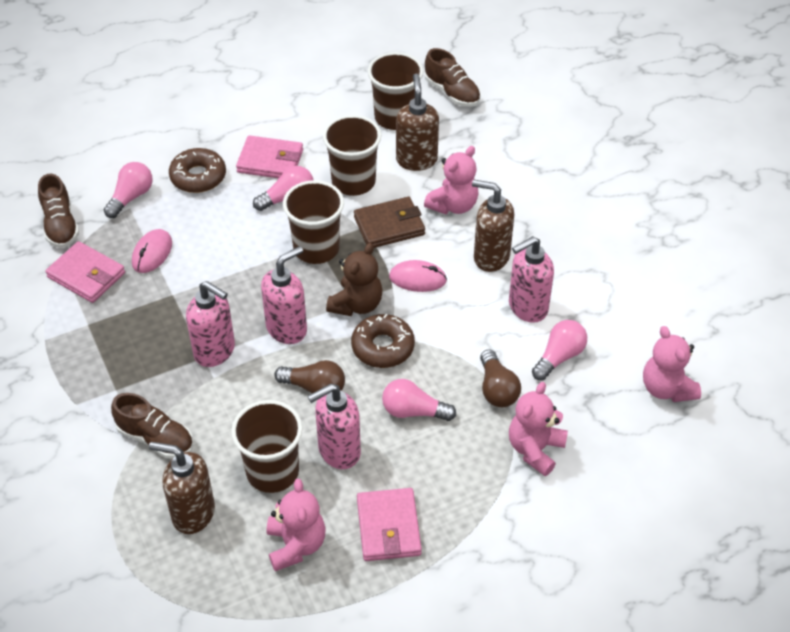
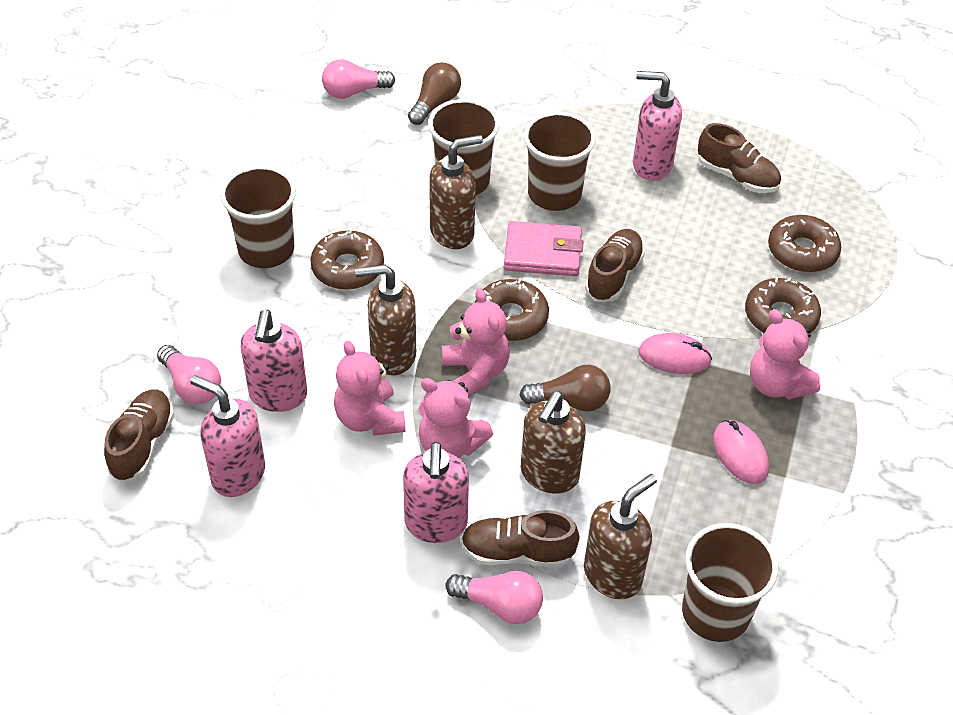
brown donut: 2 -> 4
brown shoe: 3 -> 4
brown soap dispenser: 3 -> 4
brown teddy bear: 1 -> 0
brown wallet: 1 -> 0
pink light bulb: 4 -> 3
pink wallet: 3 -> 1

